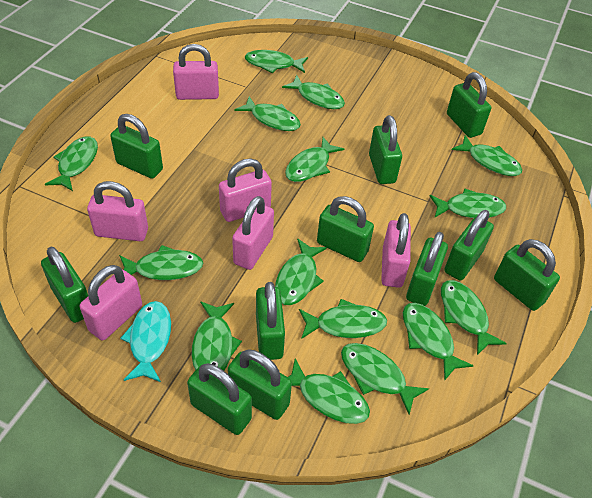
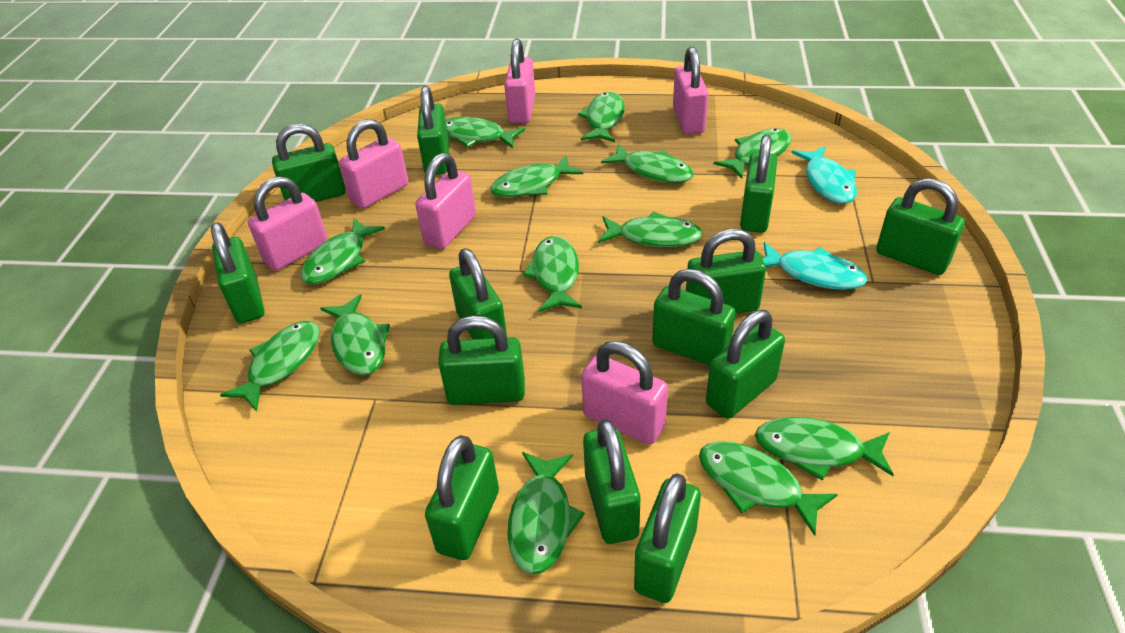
green fish: 15 -> 13
green padlock: 11 -> 13
turquoise fish: 1 -> 2

